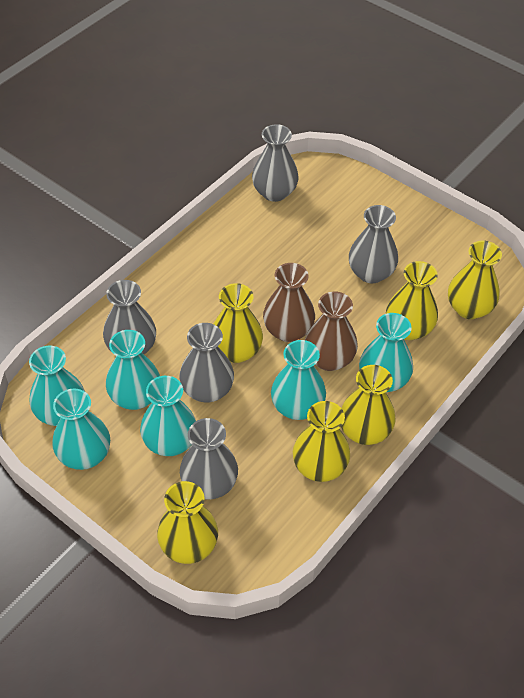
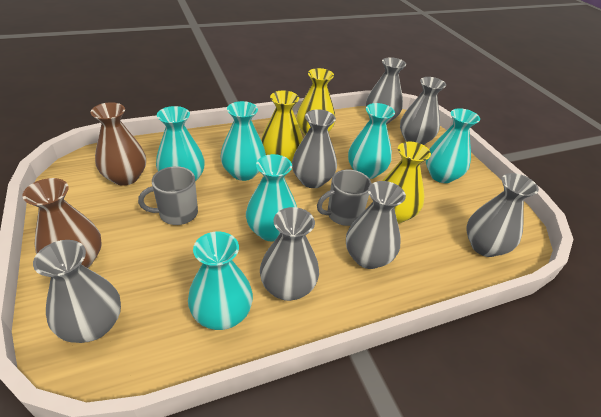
grey mug: 0 -> 2
grey vase: 5 -> 7
yellow vase: 6 -> 3

